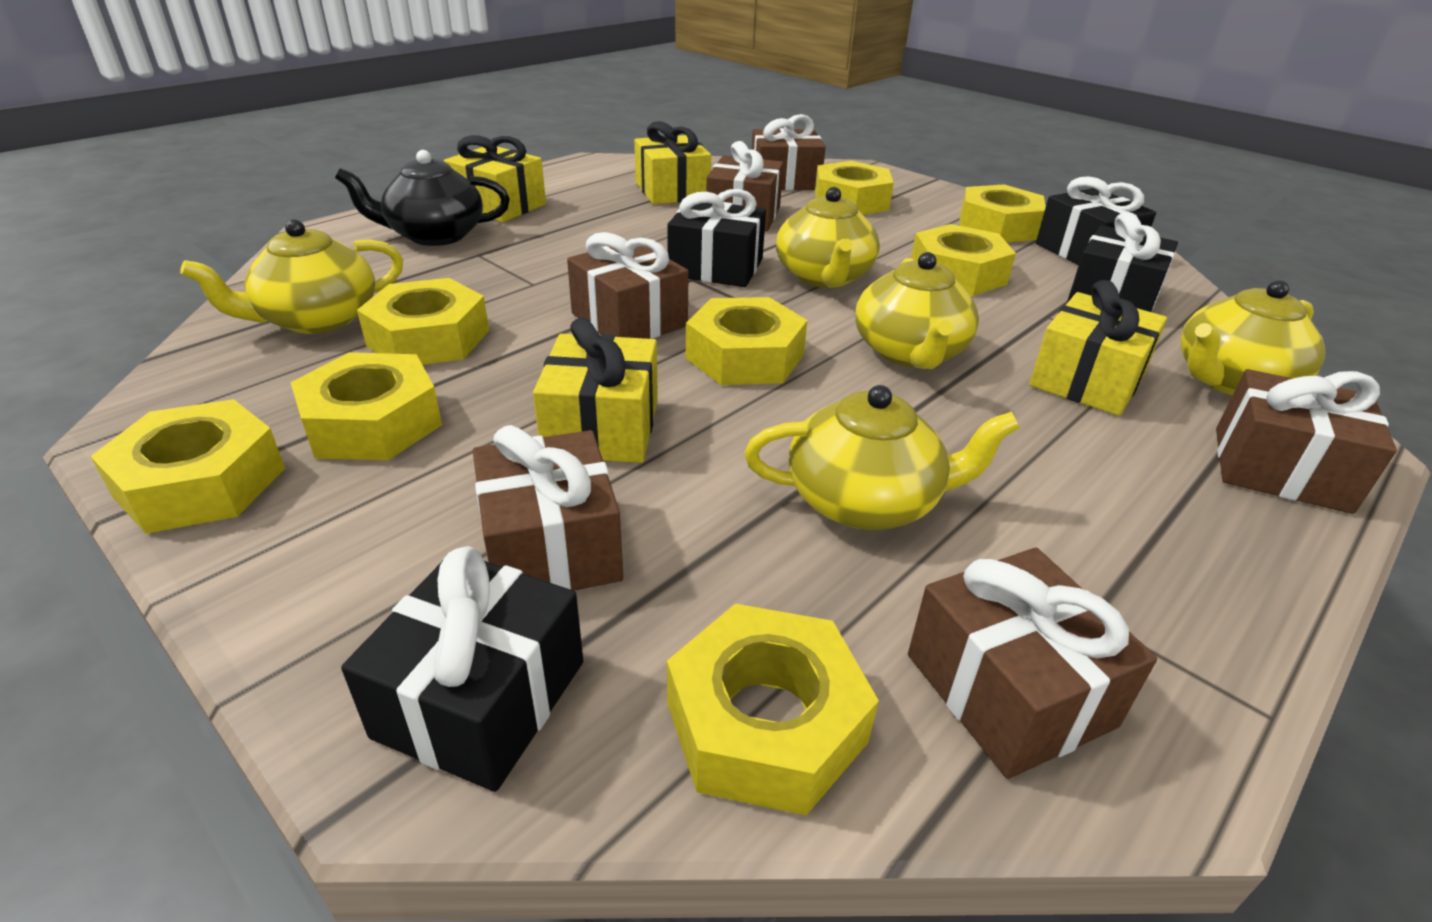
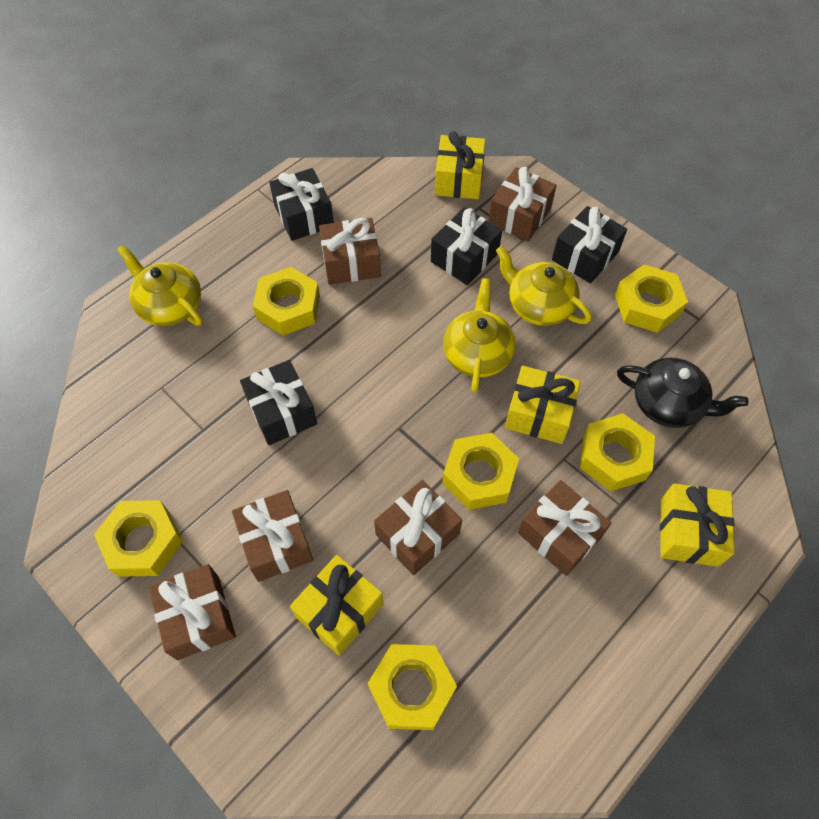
yellow nut: 8 -> 6
yellow teapot: 5 -> 3

